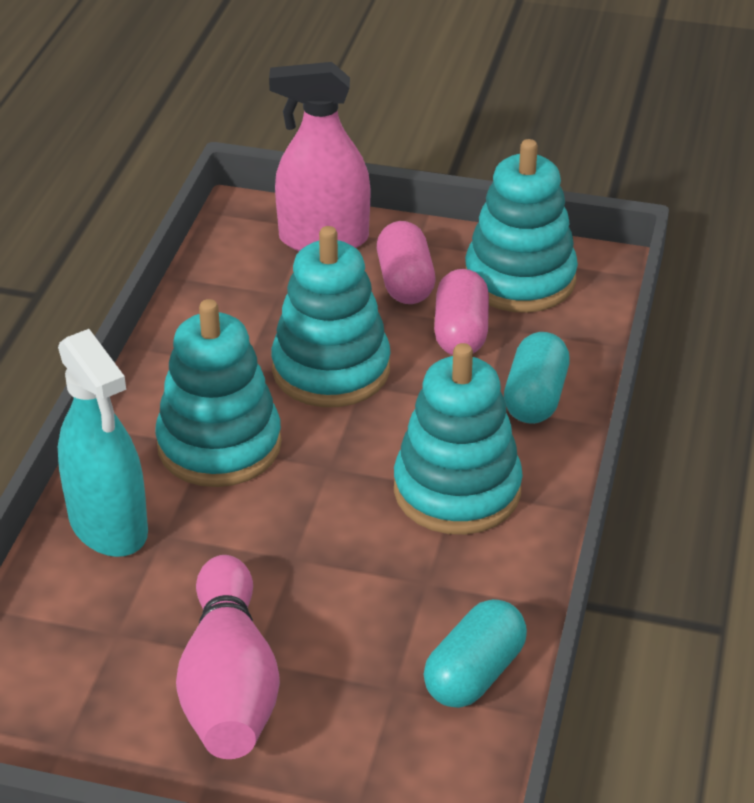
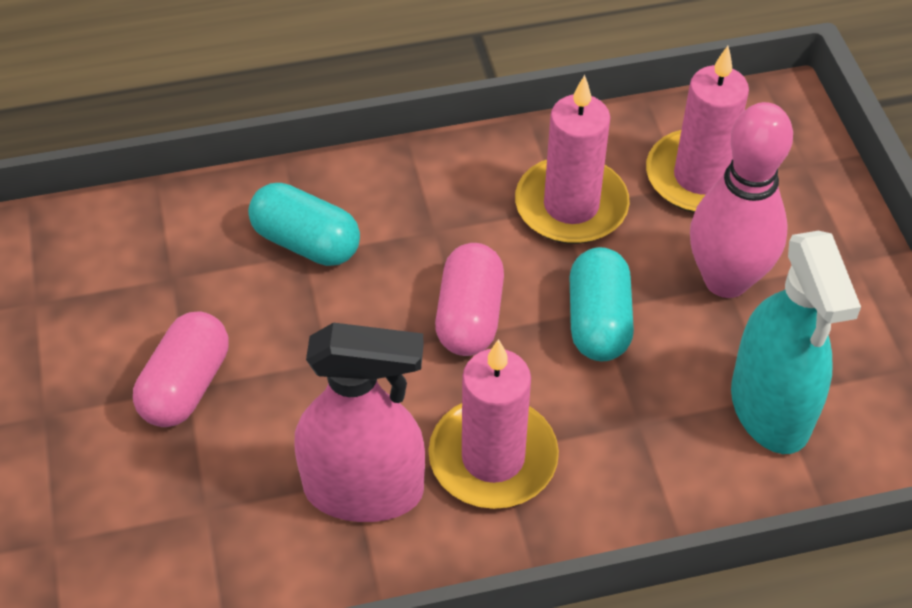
pink candle: 0 -> 3
turquoise stacking toy: 4 -> 0

